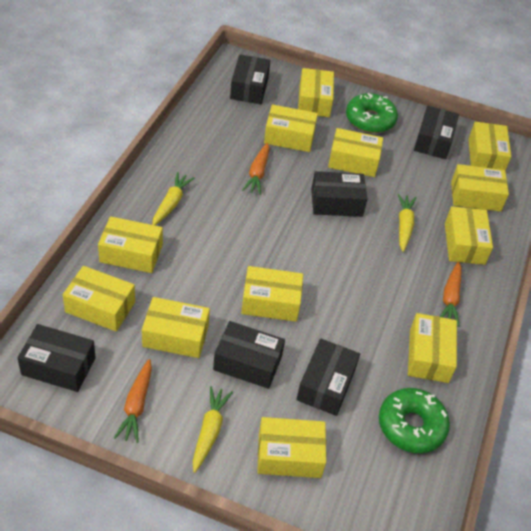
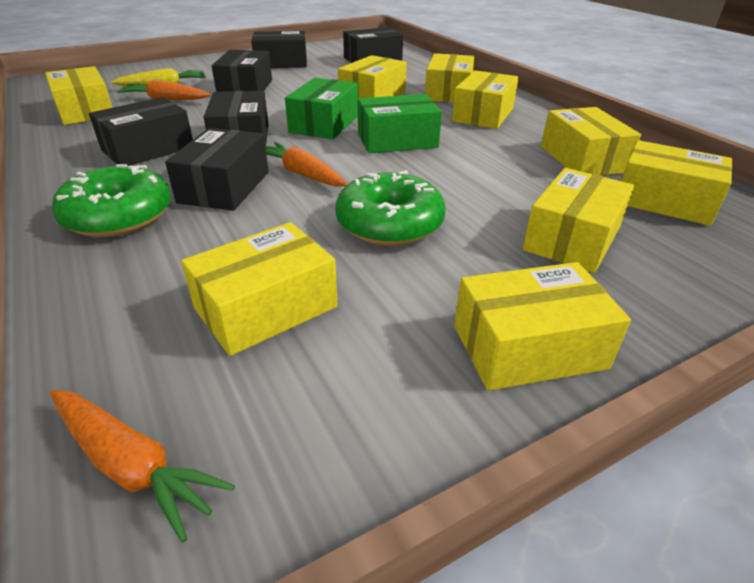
green box: 0 -> 2
yellow box: 12 -> 9
yellow carrot: 3 -> 1

